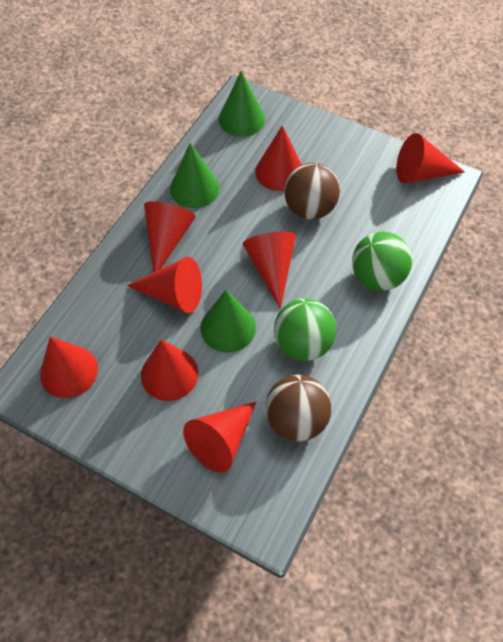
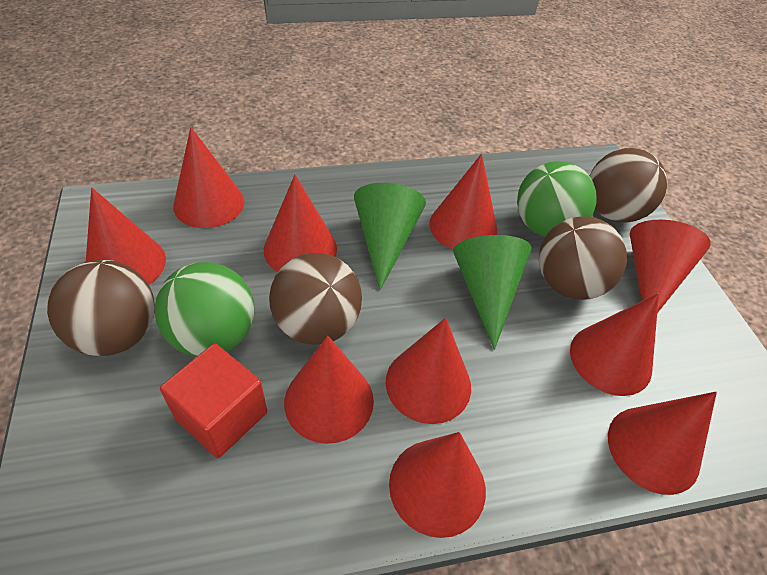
brown ball: 2 -> 4
green cone: 3 -> 2
red cone: 8 -> 10
red cube: 0 -> 1

